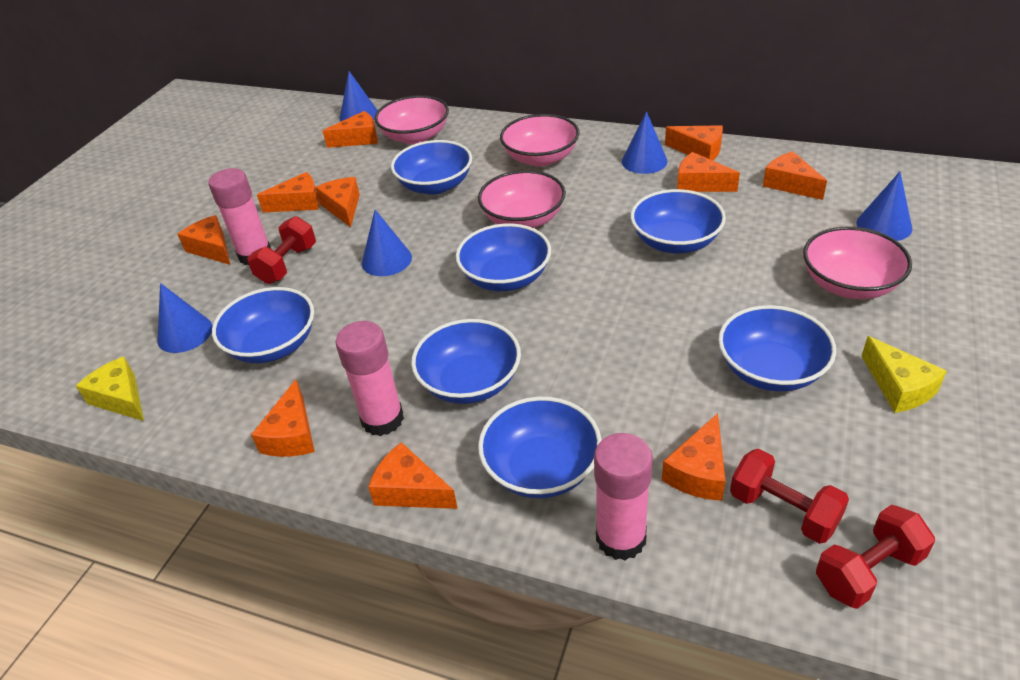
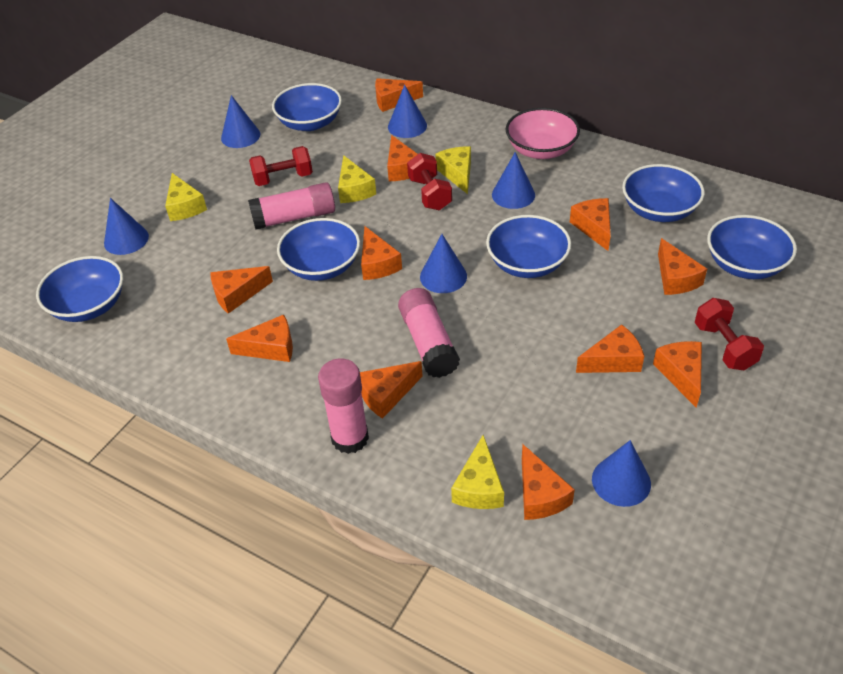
blue bowl: 7 -> 6
blue cone: 5 -> 6
orange cheese: 10 -> 11
pink bowl: 4 -> 1
yellow cheese: 2 -> 4

